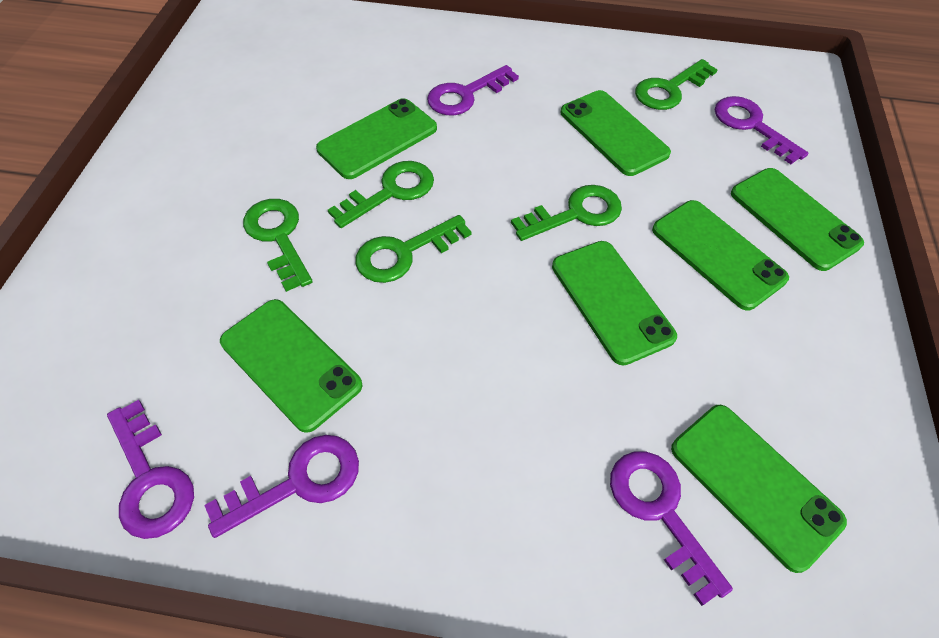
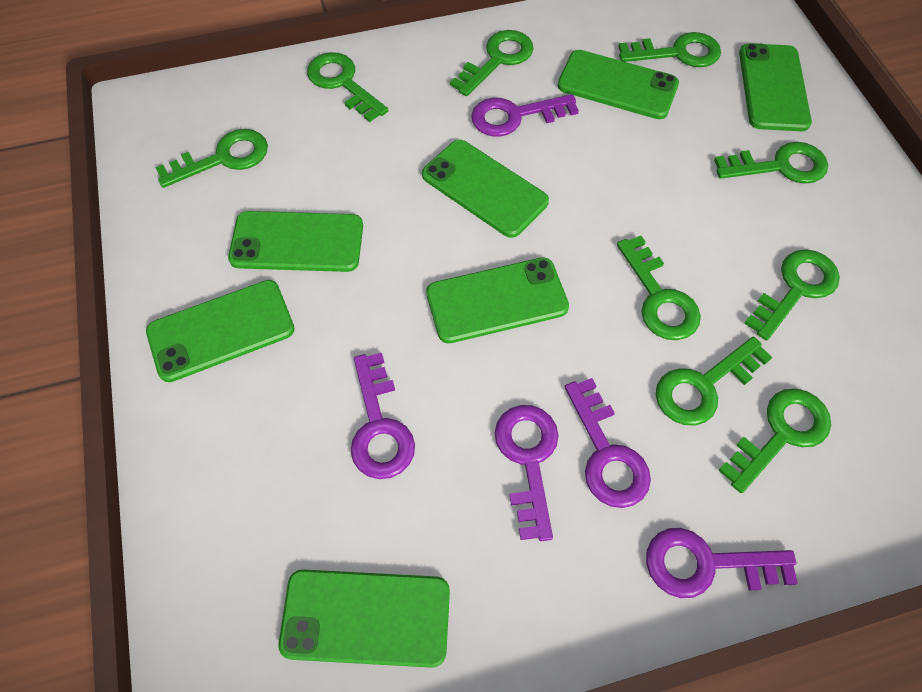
green key: 5 -> 9

